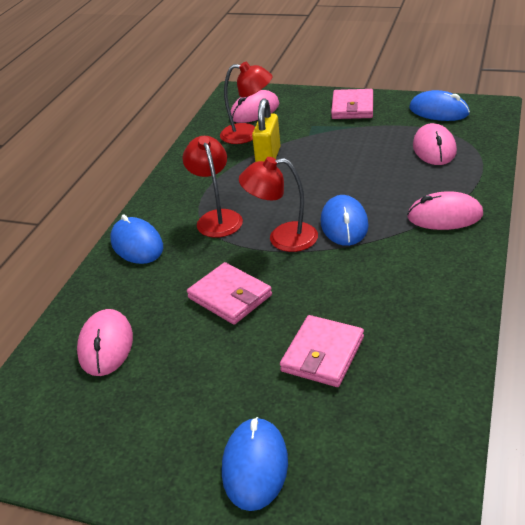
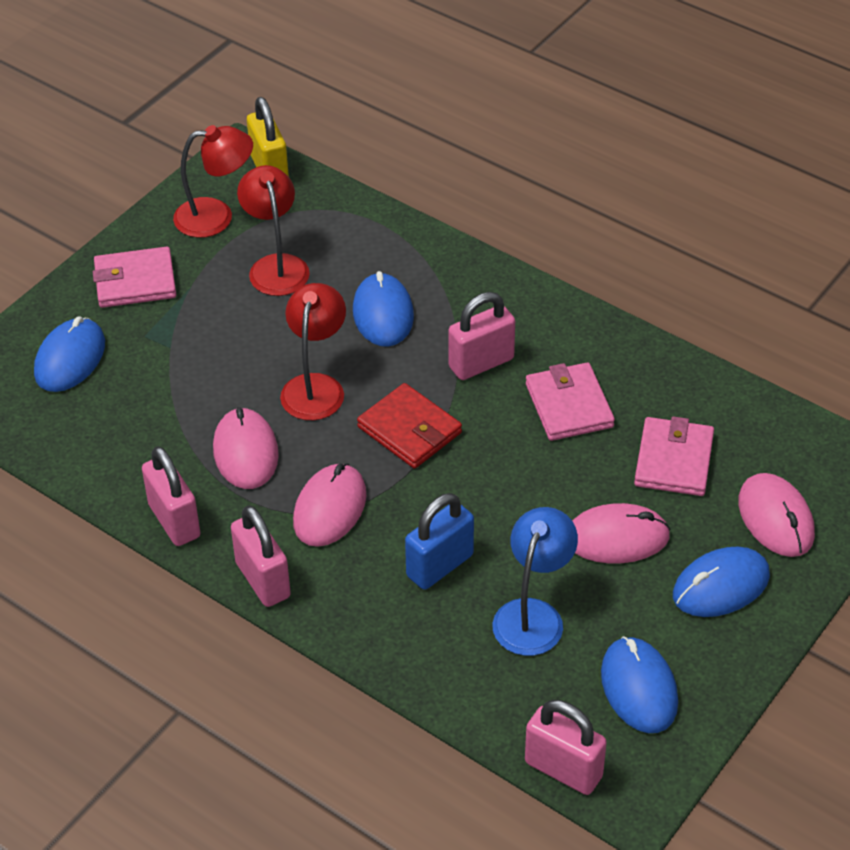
blue lamp: 0 -> 1
blue padlock: 0 -> 1
pink padlock: 0 -> 4
red wallet: 0 -> 1

